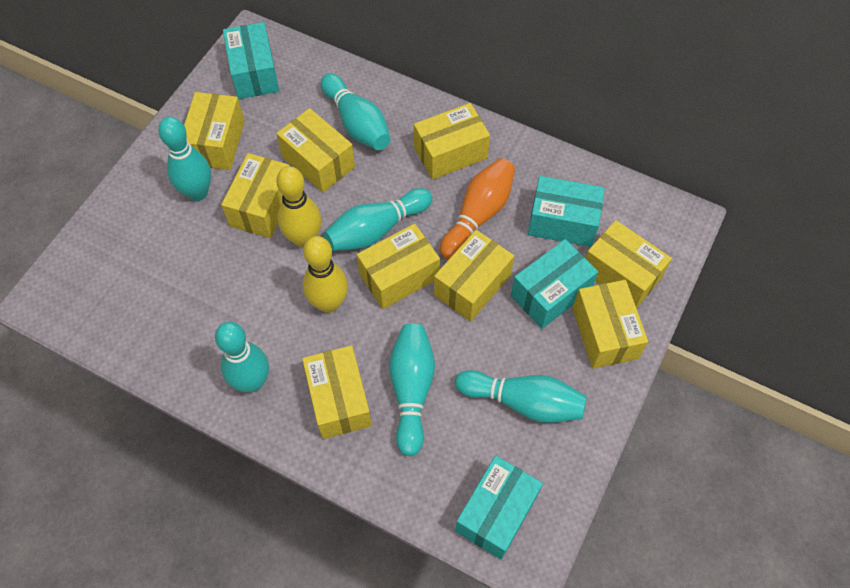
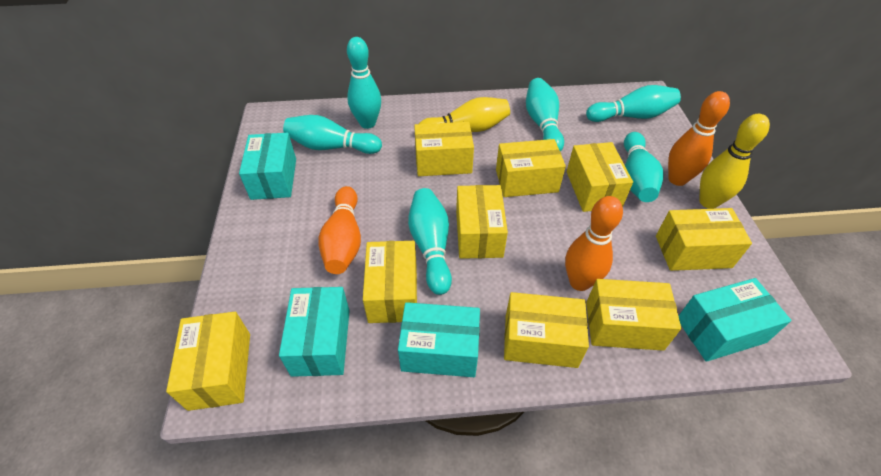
orange bowling pin: 1 -> 3

